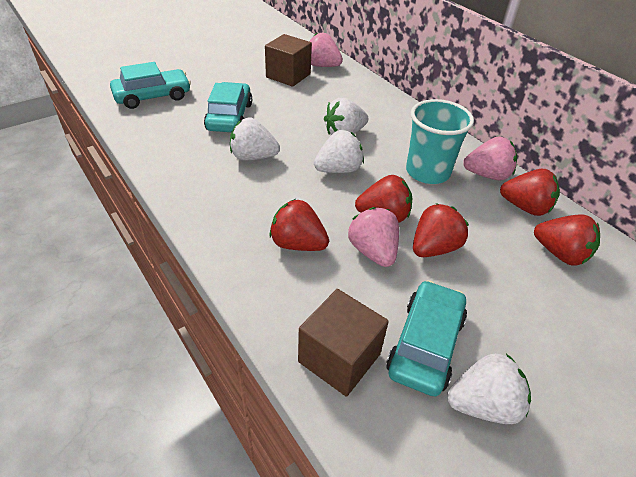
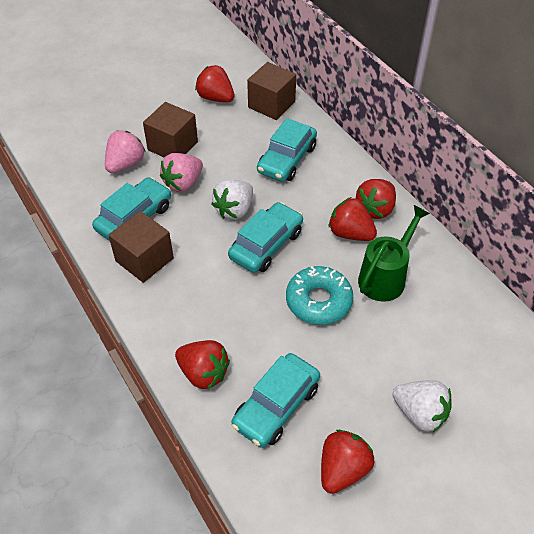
brown cube: 2 -> 3
green watering can: 0 -> 1
pink strawberry: 3 -> 2
turquoise car: 3 -> 4
turquoise cup: 1 -> 0
turquoise donut: 0 -> 1
white strawberry: 4 -> 2

